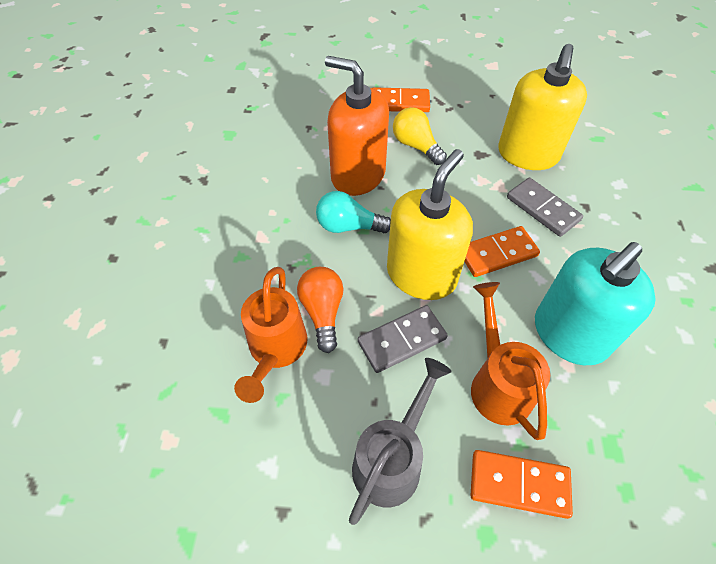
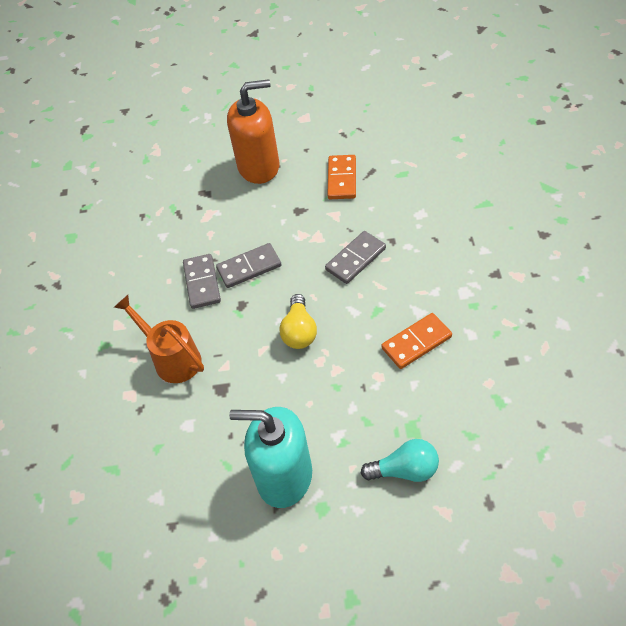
grey domino: 2 -> 3
grey watering can: 1 -> 0
orange domino: 3 -> 2
orange light bulb: 1 -> 0
orange watering can: 2 -> 1
yellow soap dispenser: 2 -> 0

